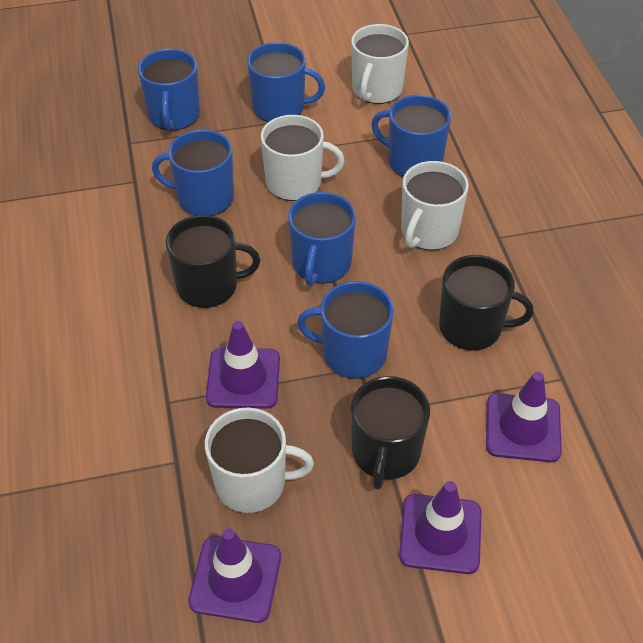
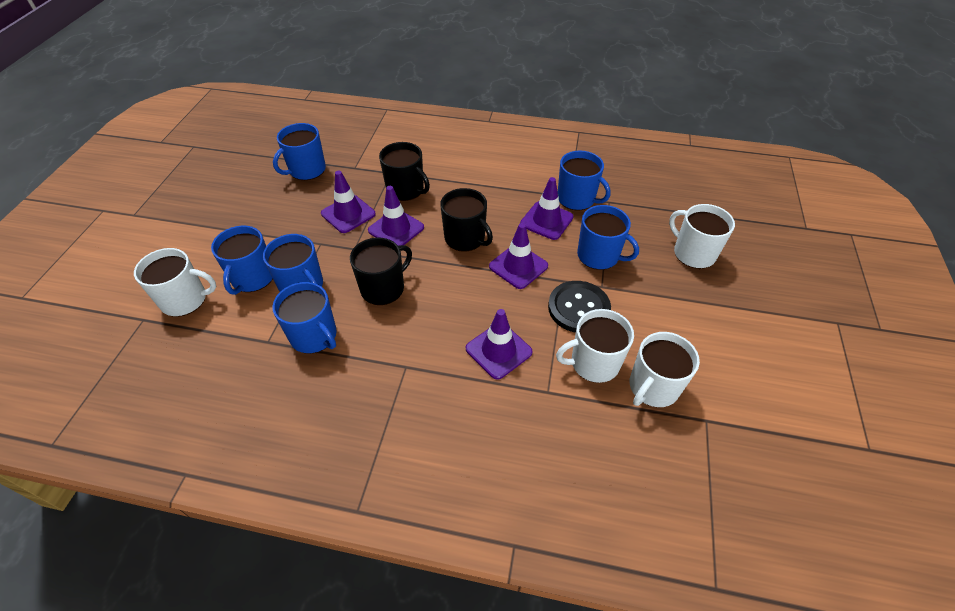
black button: 0 -> 1
purple traffic cone: 4 -> 5

